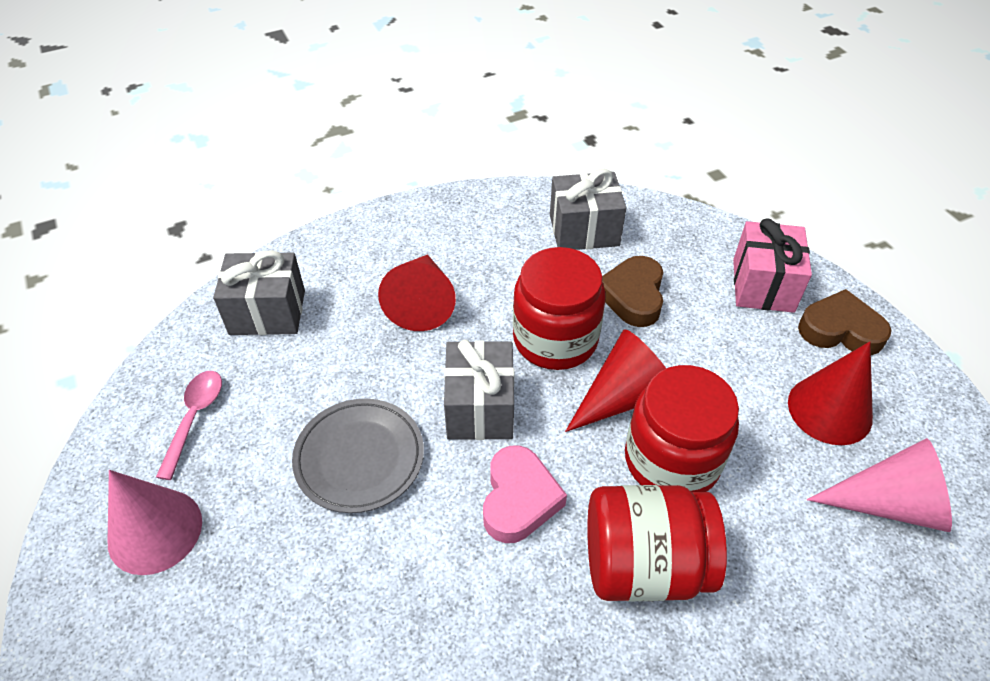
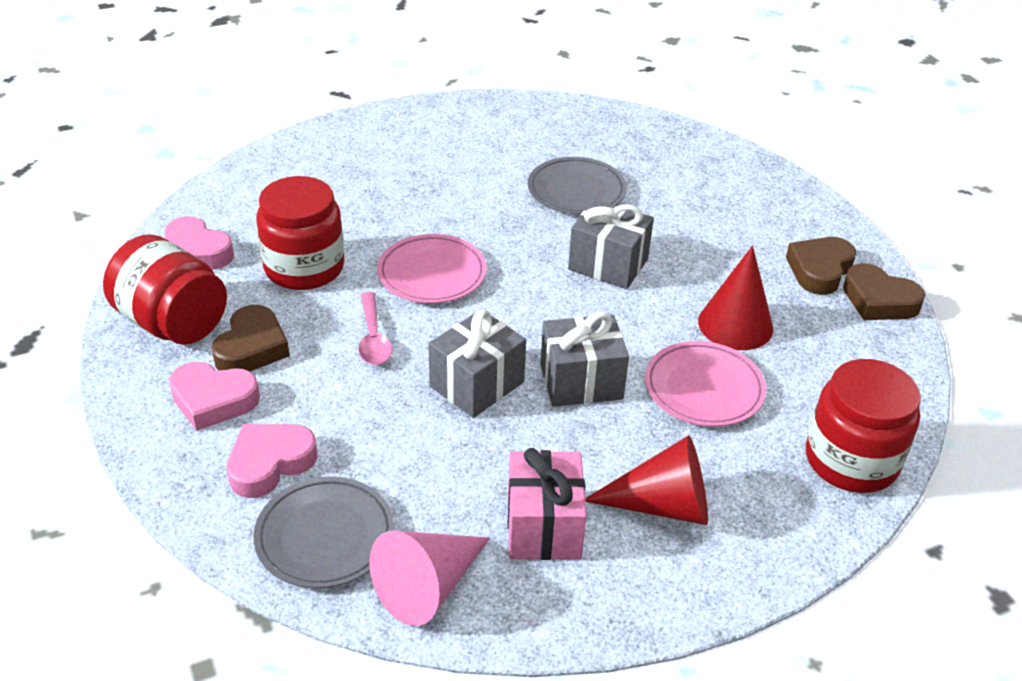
brown heart: 2 -> 3
grey plate: 1 -> 2
pink cone: 2 -> 1
pink heart: 1 -> 3
pink plate: 0 -> 2
red cone: 3 -> 2

